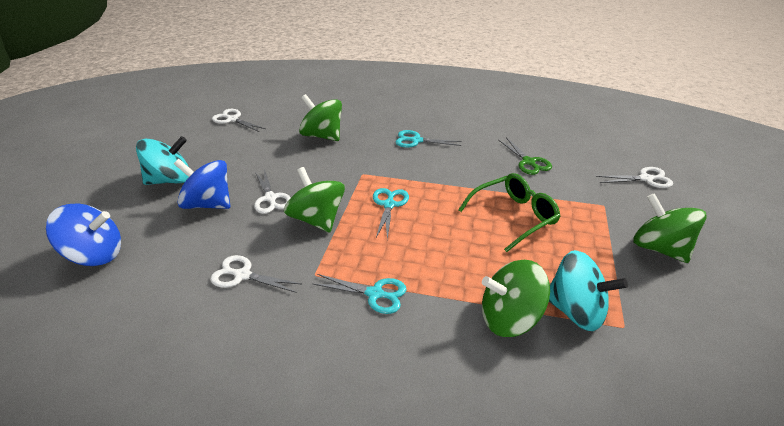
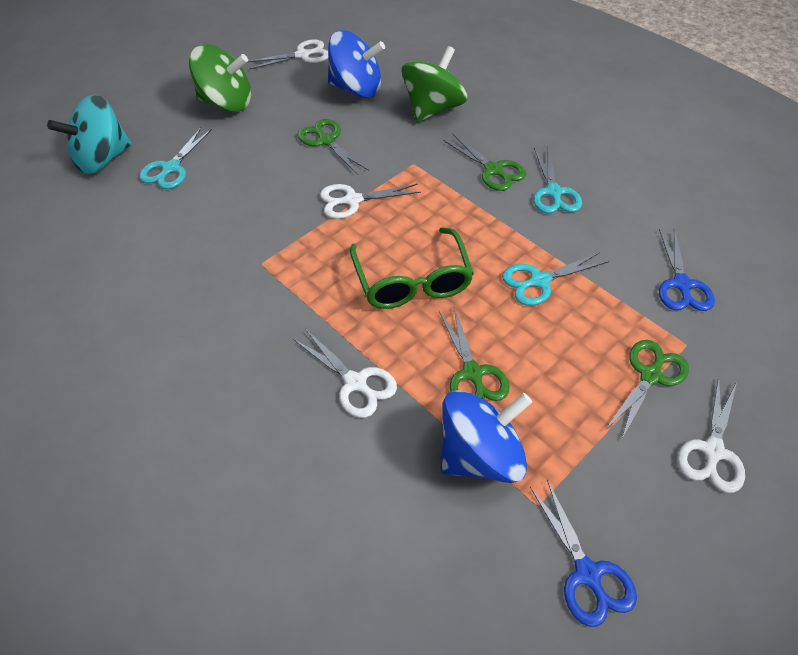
blue scissors: 0 -> 2
green scissors: 1 -> 4
green spinning top: 4 -> 2
turquoise spinning top: 2 -> 1

